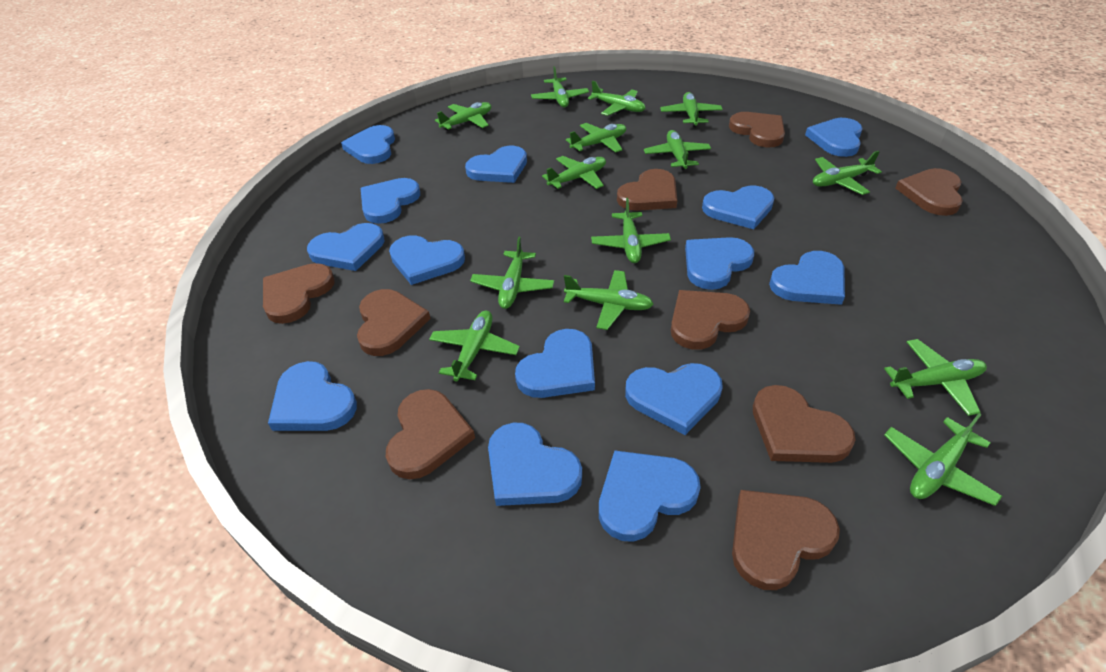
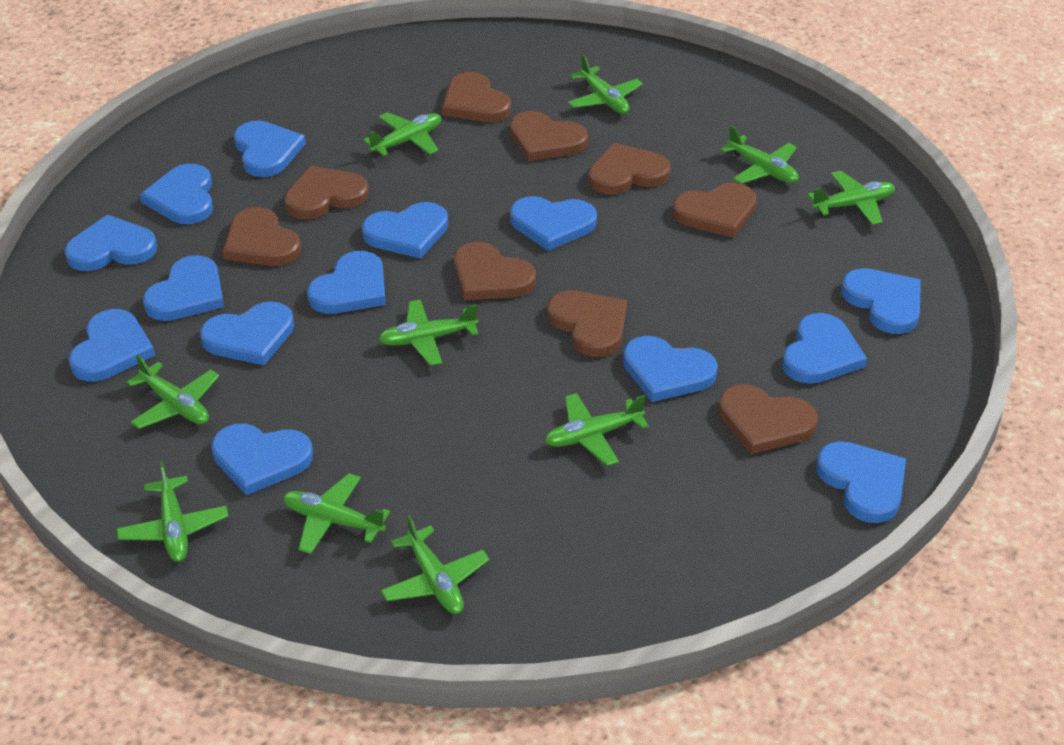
green plane: 14 -> 10

